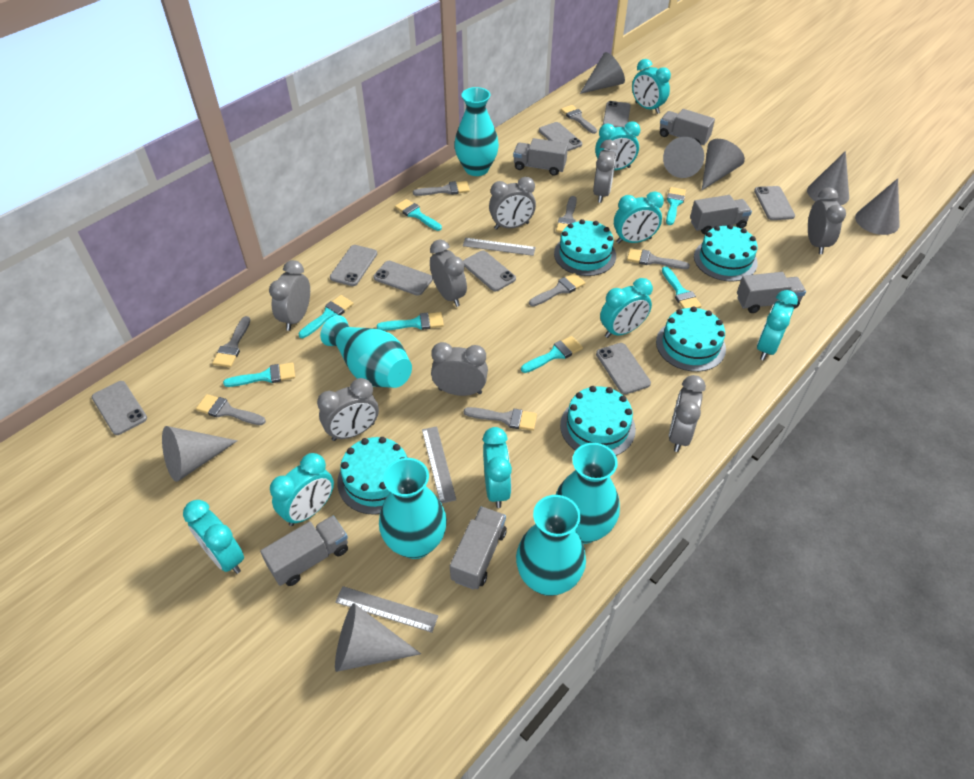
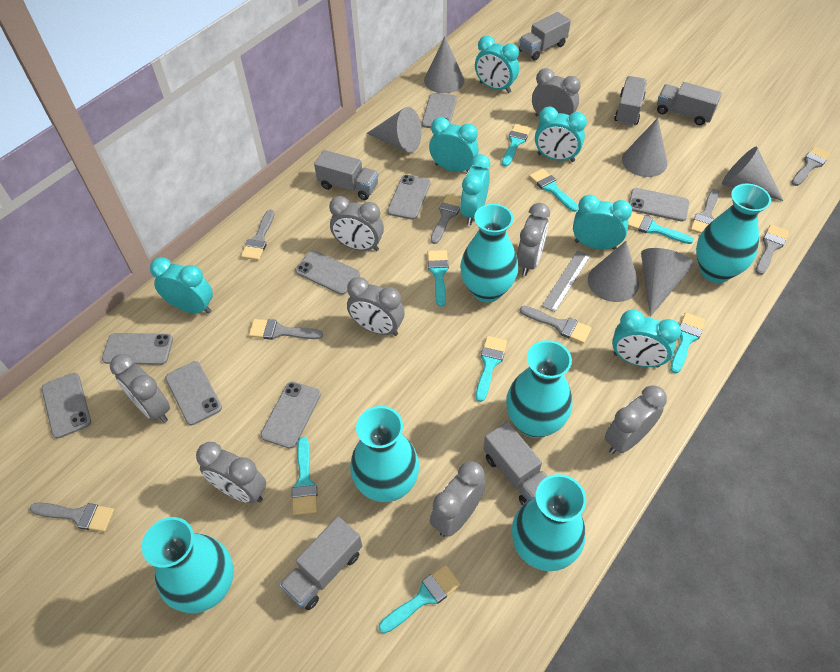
grey cone: 7 -> 6
grey ruler: 3 -> 1
turquoise brush: 7 -> 8
turquoise cake: 5 -> 0
turquoise clock: 8 -> 7
turquoise vase: 5 -> 6

